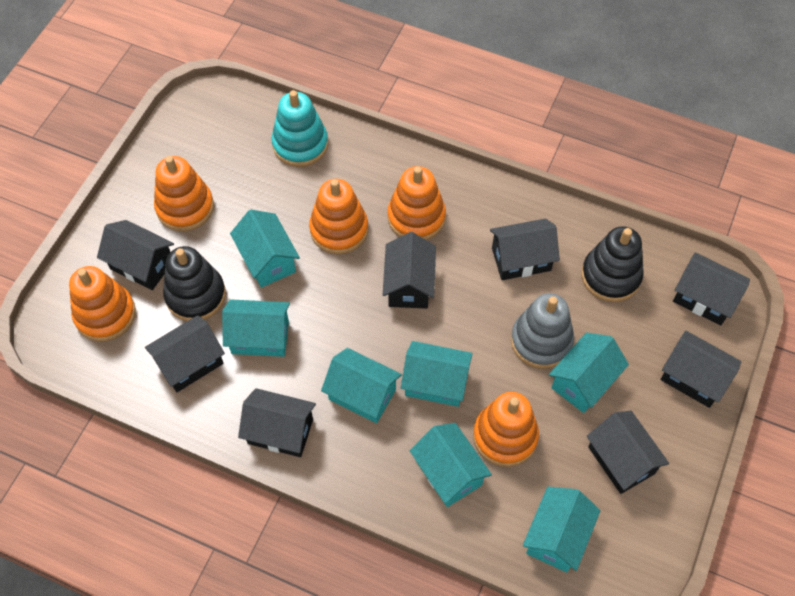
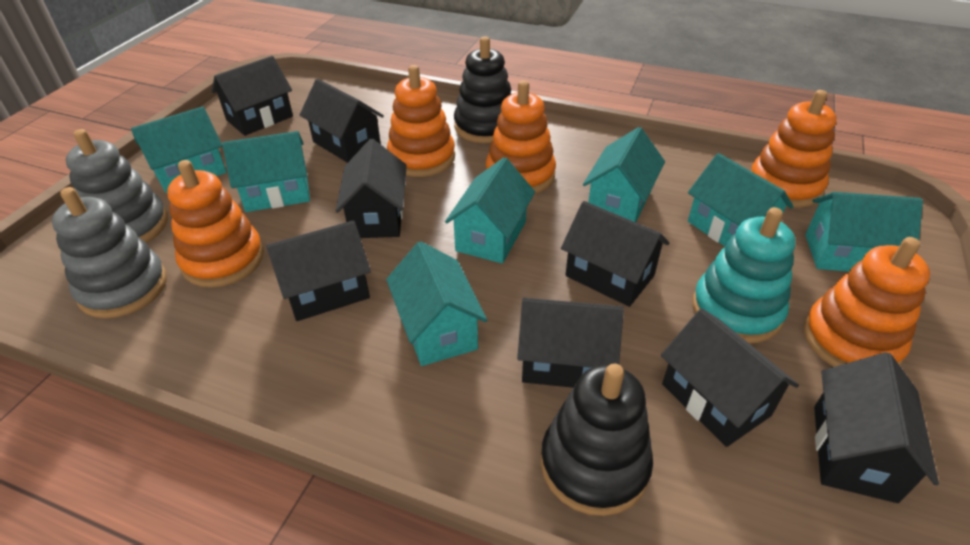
grey stacking toy: 1 -> 2

